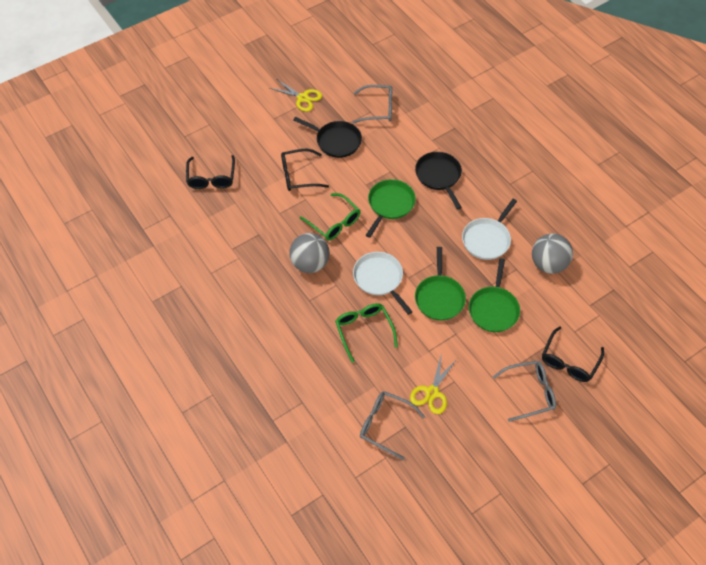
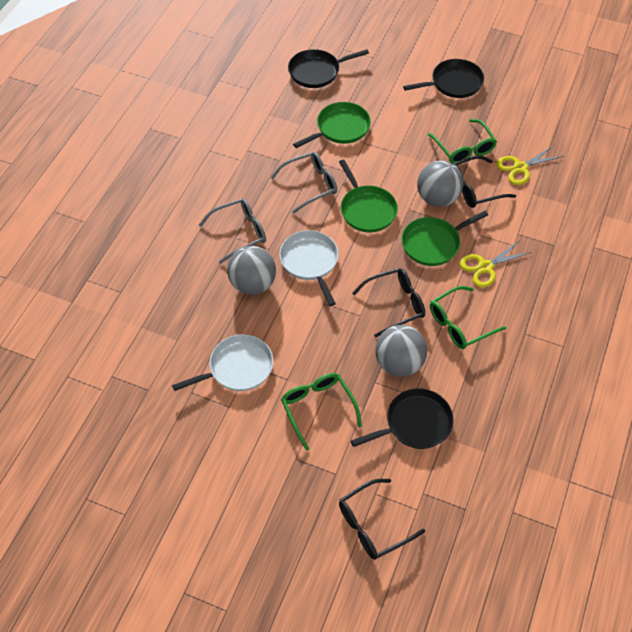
black pan: 2 -> 3
green glasses: 2 -> 3
grey ball: 2 -> 3
grey glasses: 3 -> 2

